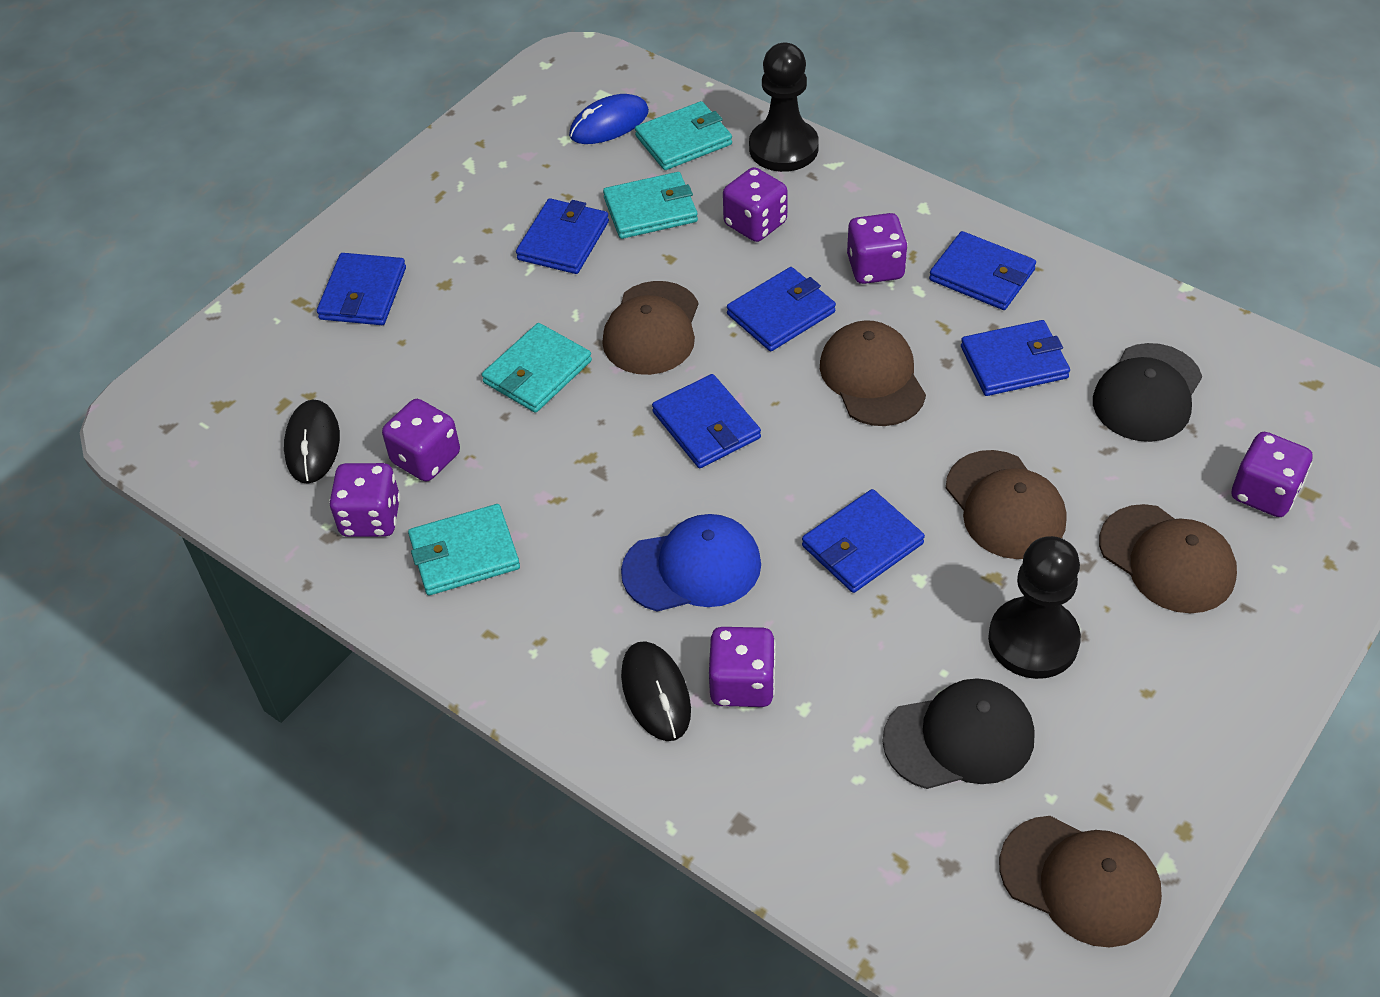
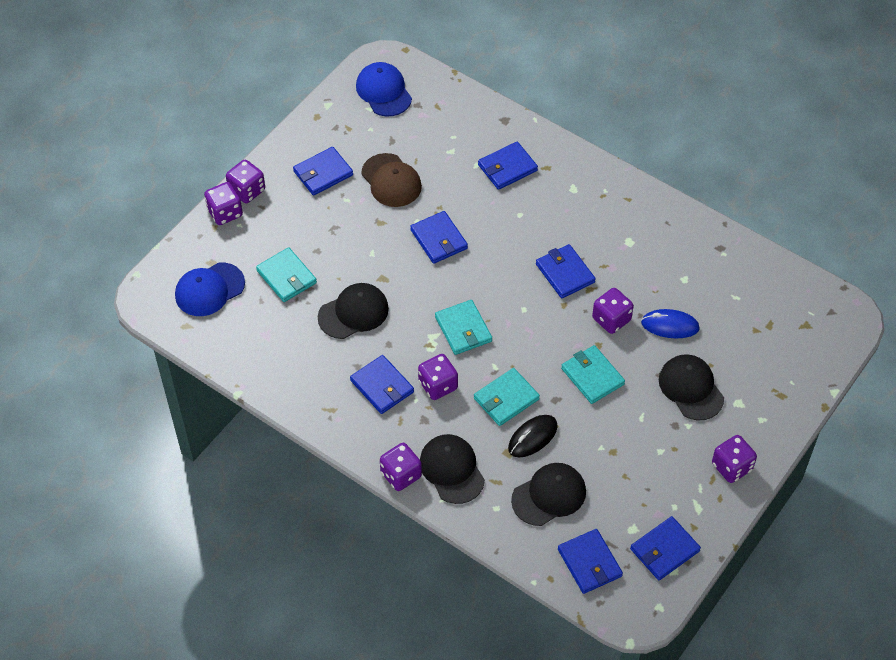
black cap: 2 -> 4
black mouse: 2 -> 1
black pawn: 2 -> 0
blue cap: 1 -> 2
brown cap: 5 -> 1

